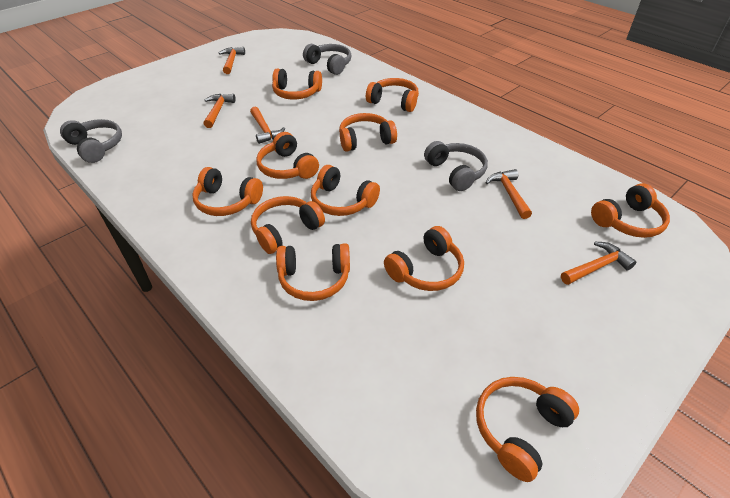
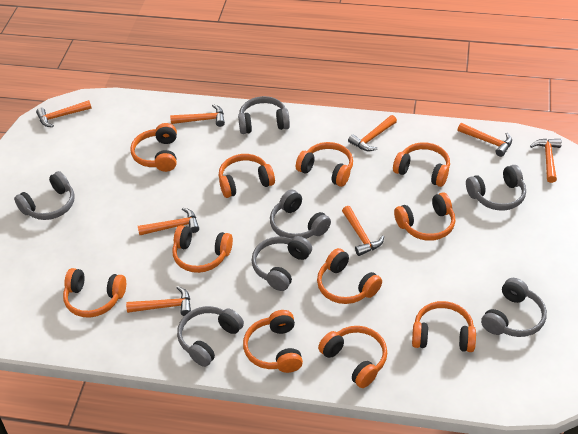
grey headphones: 3 -> 7
orange hammer: 5 -> 8

